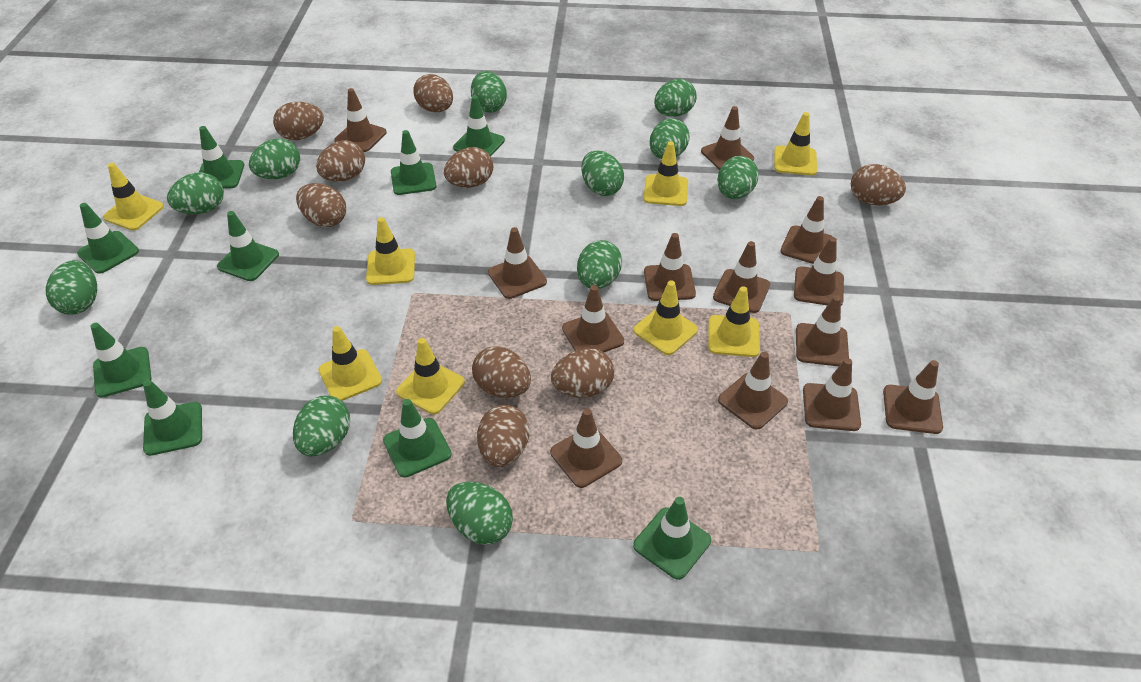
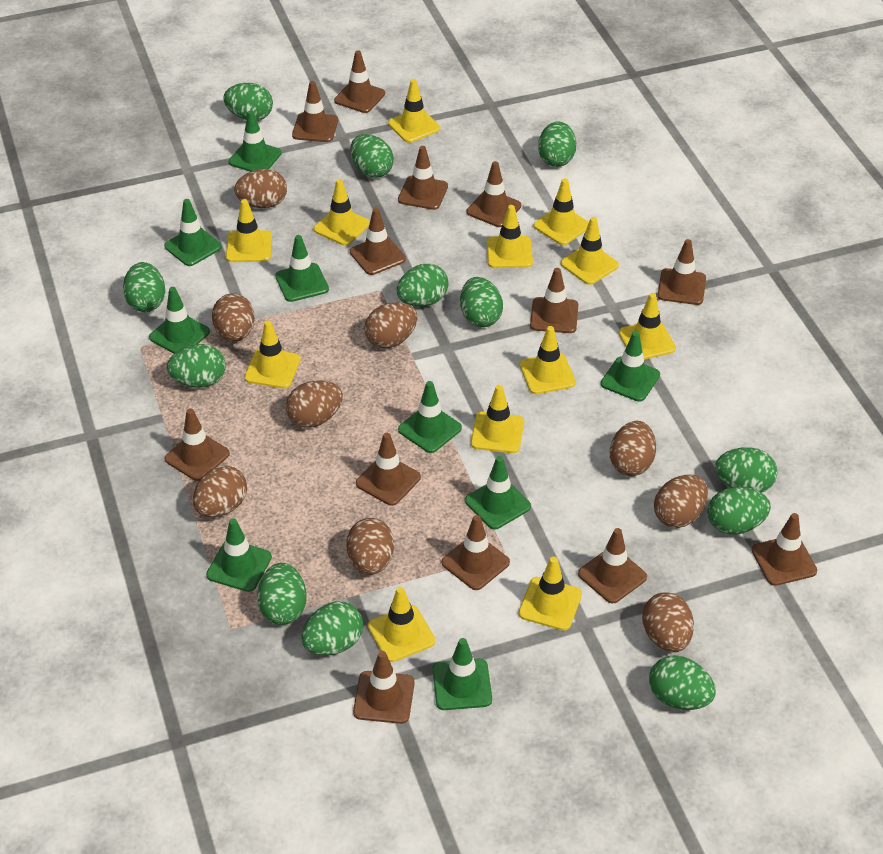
green egg: 11 -> 12
yellow traffic cone: 8 -> 12

